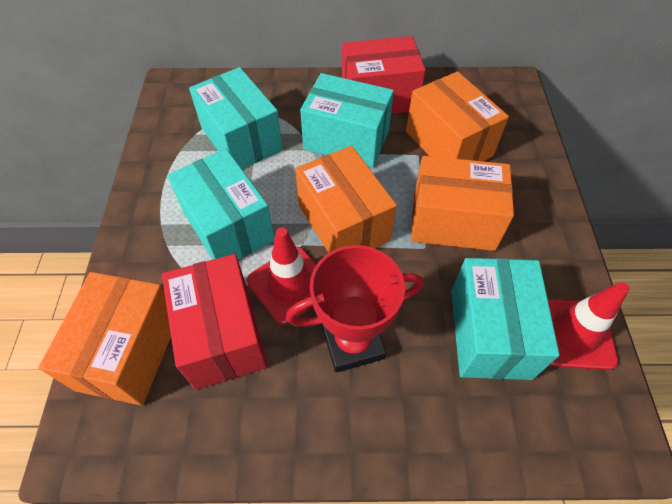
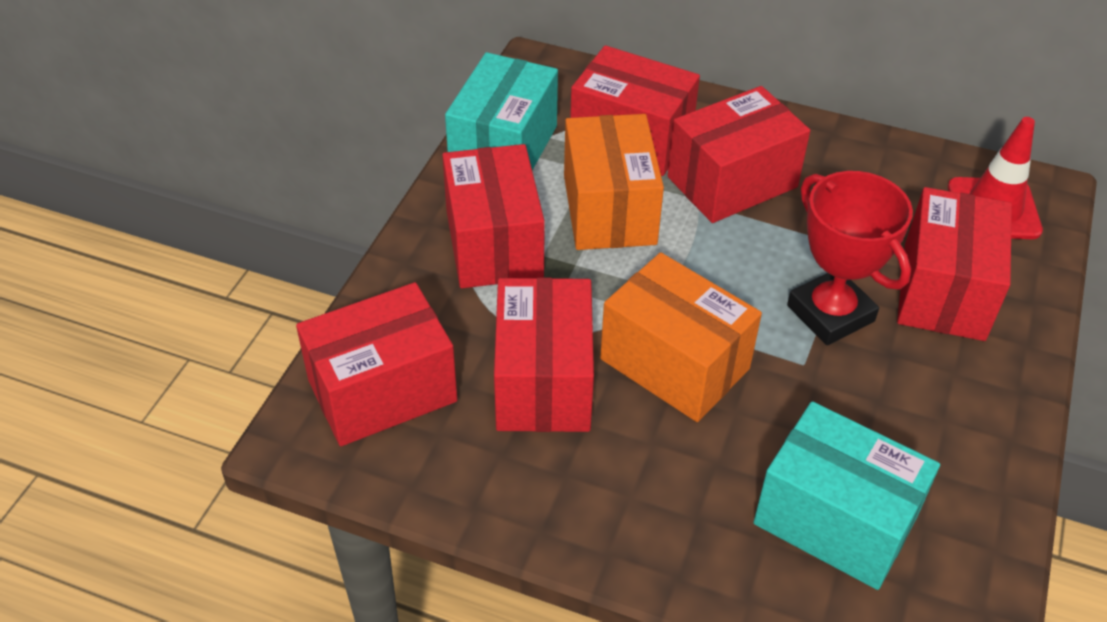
orange box: 4 -> 2
red box: 2 -> 6
red traffic cone: 2 -> 1
turquoise box: 4 -> 2

